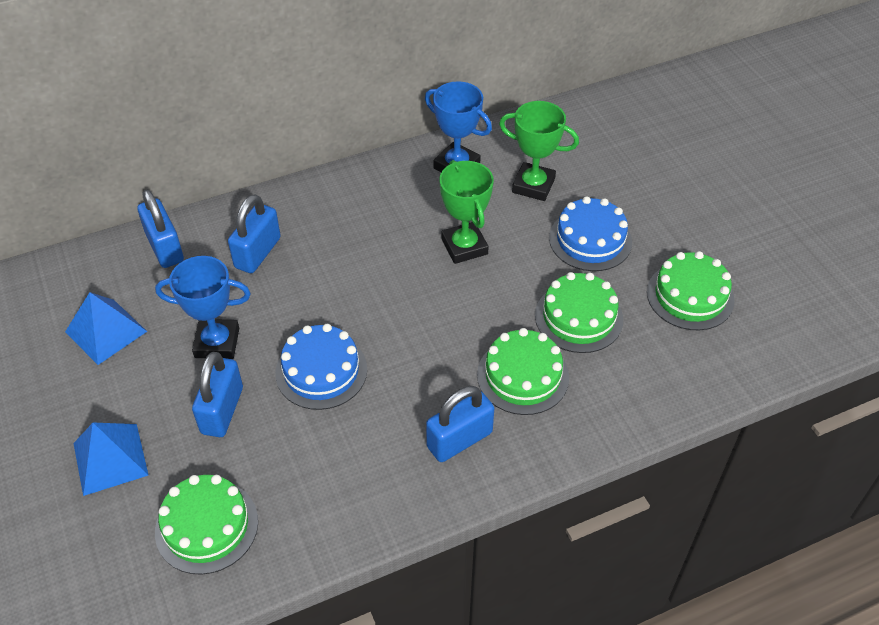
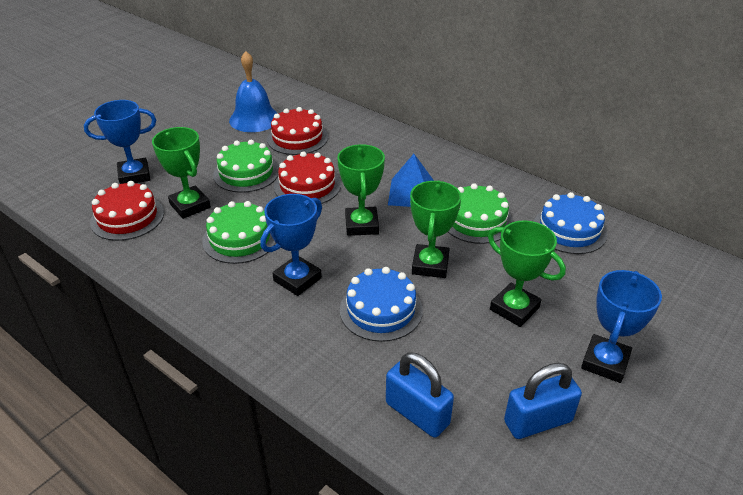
blue bell: 0 -> 1
blue padlock: 4 -> 2
blue pyramid: 2 -> 1
blue trophy: 2 -> 3
green cake: 4 -> 3
green trophy: 2 -> 4
red cake: 0 -> 3

